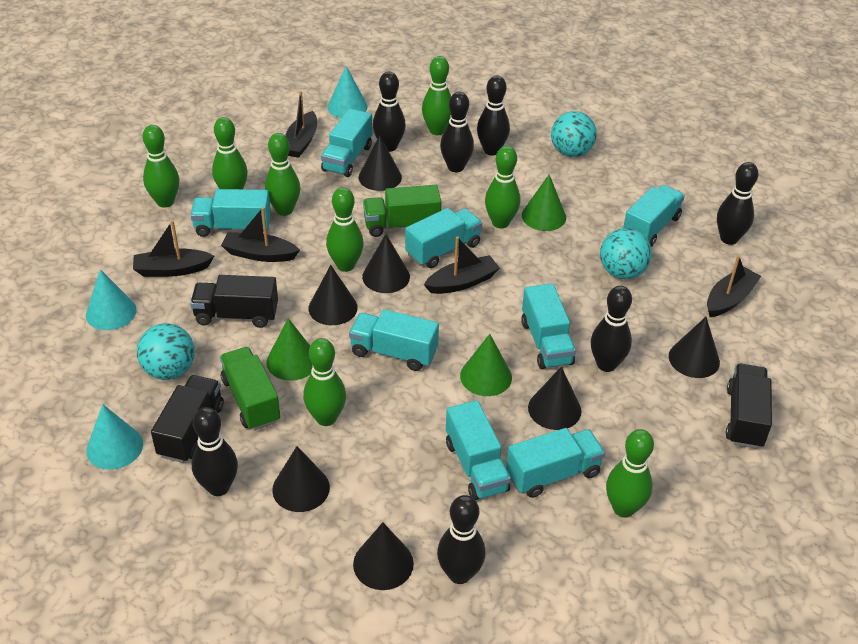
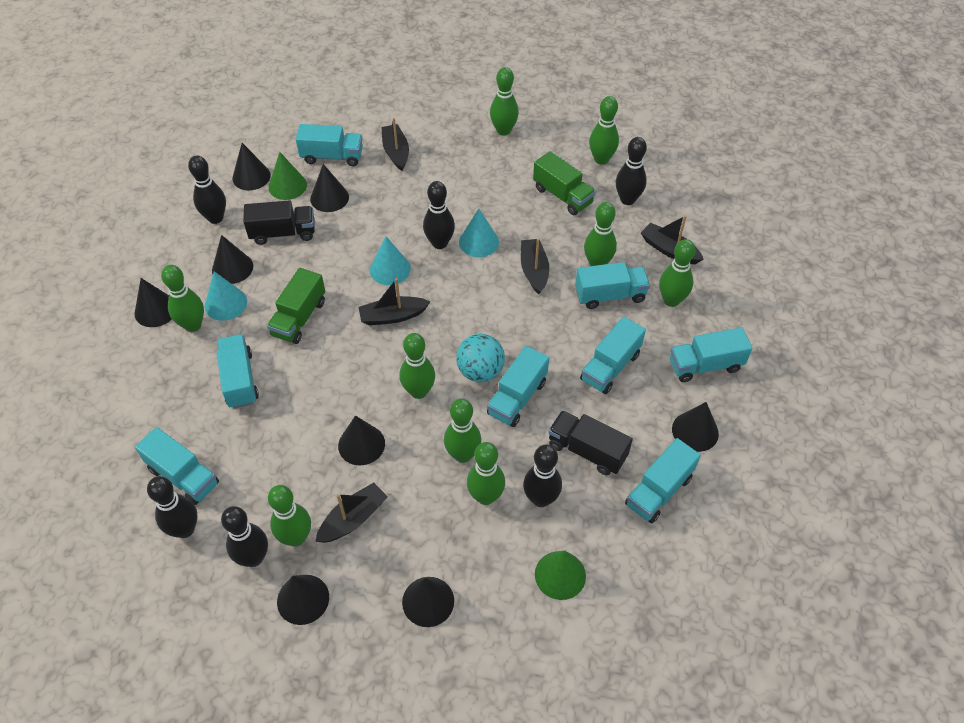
black bowling pin: 7 -> 6
black cone: 7 -> 8
black truck: 3 -> 2
green bowling pin: 8 -> 9
green cone: 3 -> 2
turquoise ball: 3 -> 1

